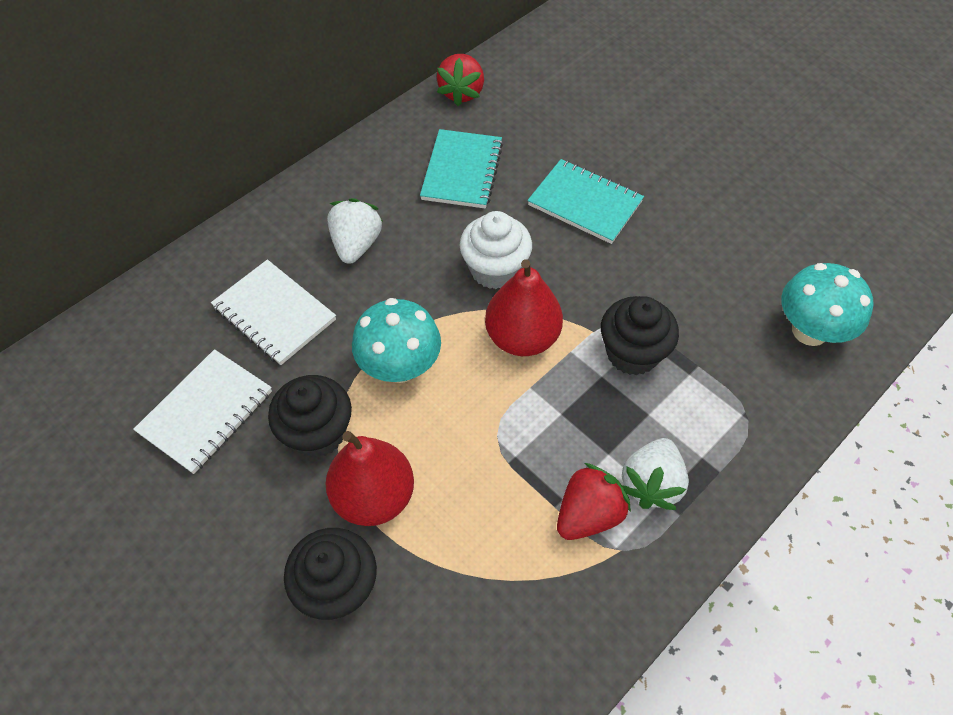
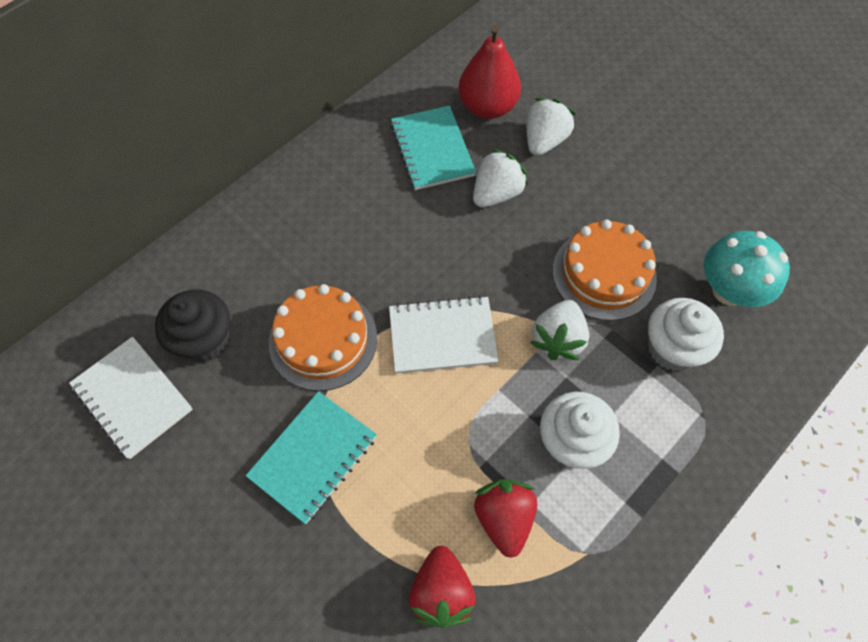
black cupcake: 3 -> 1
orange cake: 0 -> 2
red pear: 2 -> 1
turquoise mushroom: 2 -> 1
white cupcake: 1 -> 2
white strawberry: 2 -> 3

